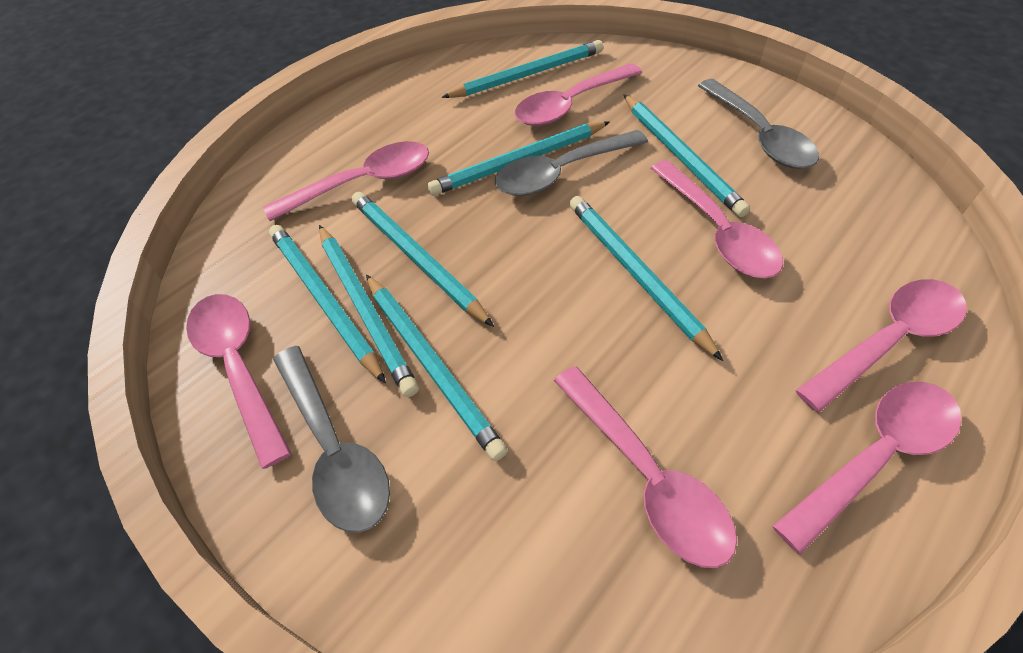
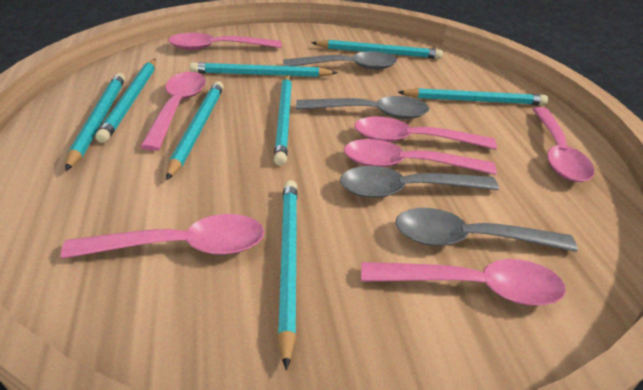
grey spoon: 3 -> 4

